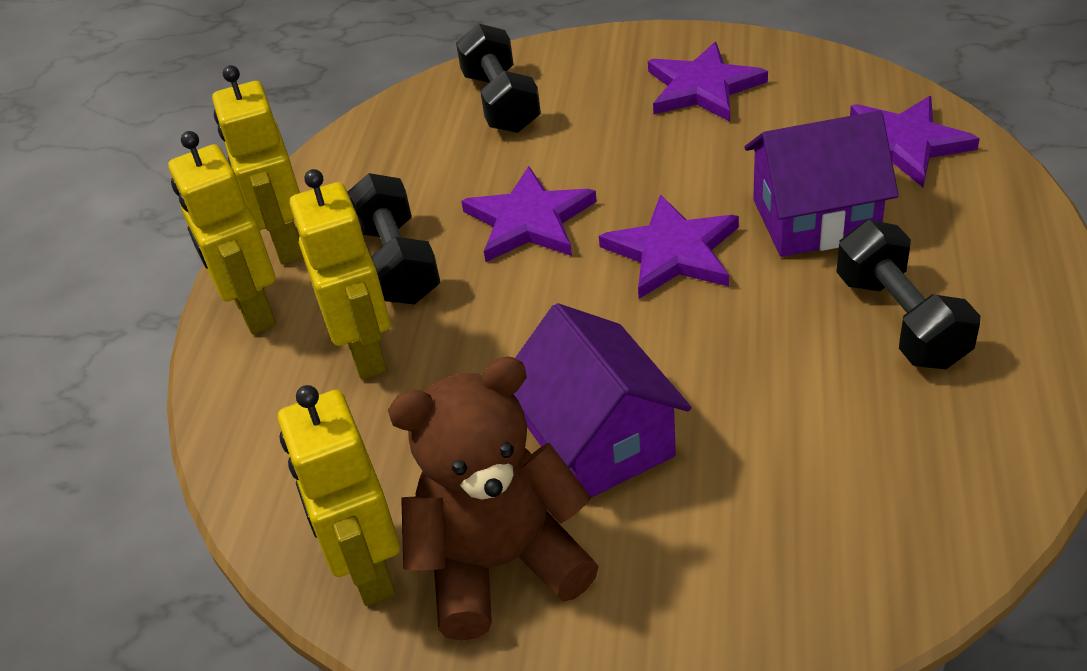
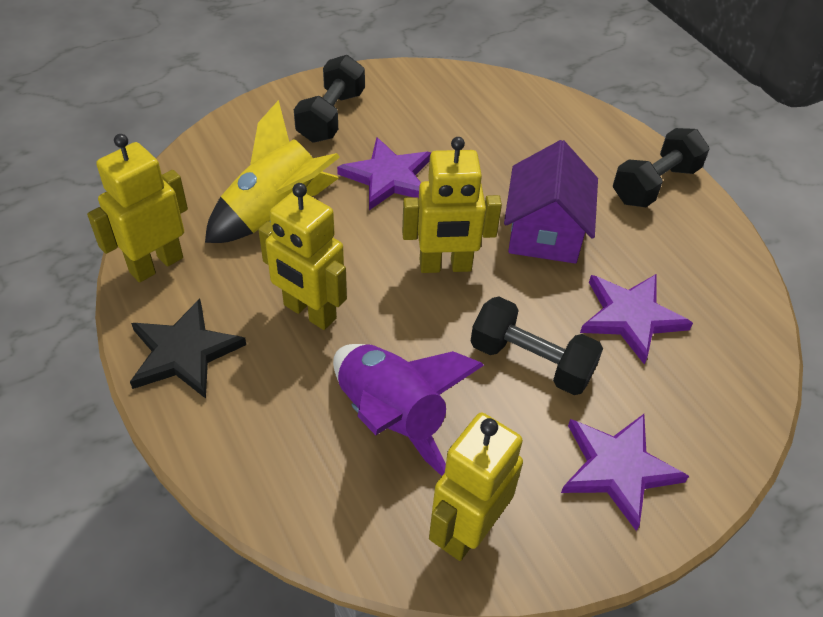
black star: 0 -> 1
brown teddy bear: 1 -> 0
purple house: 2 -> 1
purple rocket: 0 -> 1
purple star: 4 -> 3
yellow rocket: 0 -> 1

